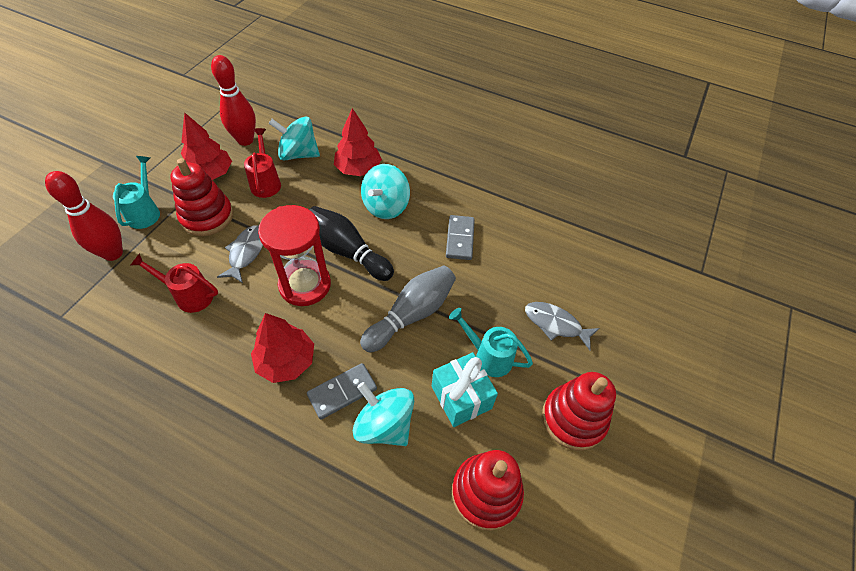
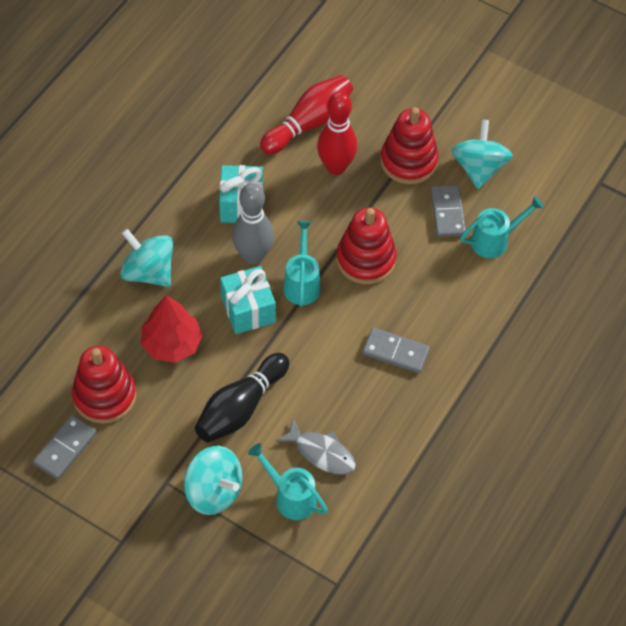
grey domino: 2 -> 3
grey fish: 2 -> 1
red hourglass: 1 -> 0
red tree: 3 -> 1
red watering can: 2 -> 0
turquoise gift: 1 -> 2
turquoise watering can: 2 -> 3

